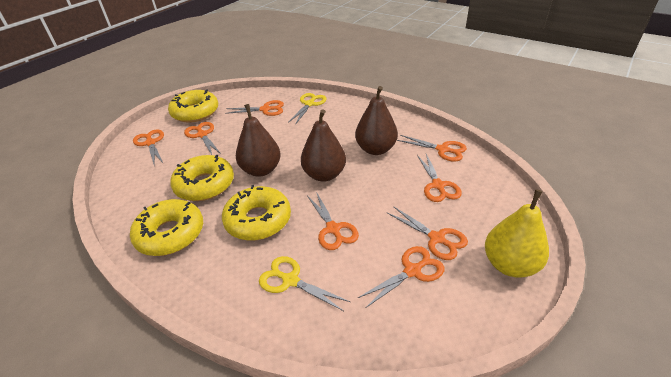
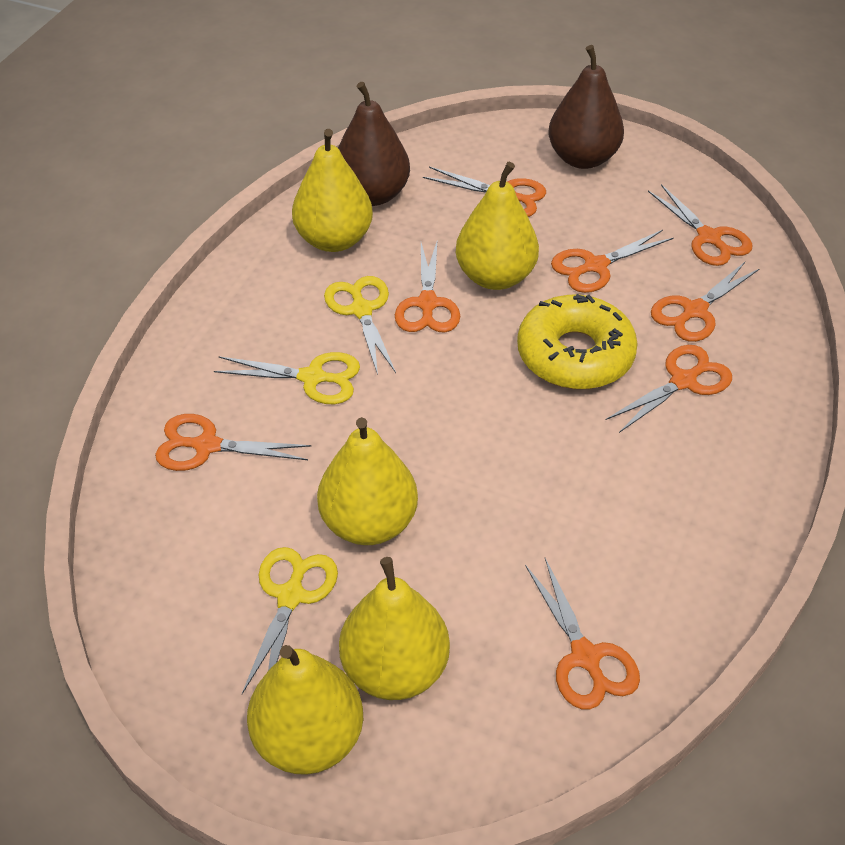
brown pear: 3 -> 2
yellow donut: 4 -> 1
yellow pear: 1 -> 5
yellow scissors: 2 -> 3

